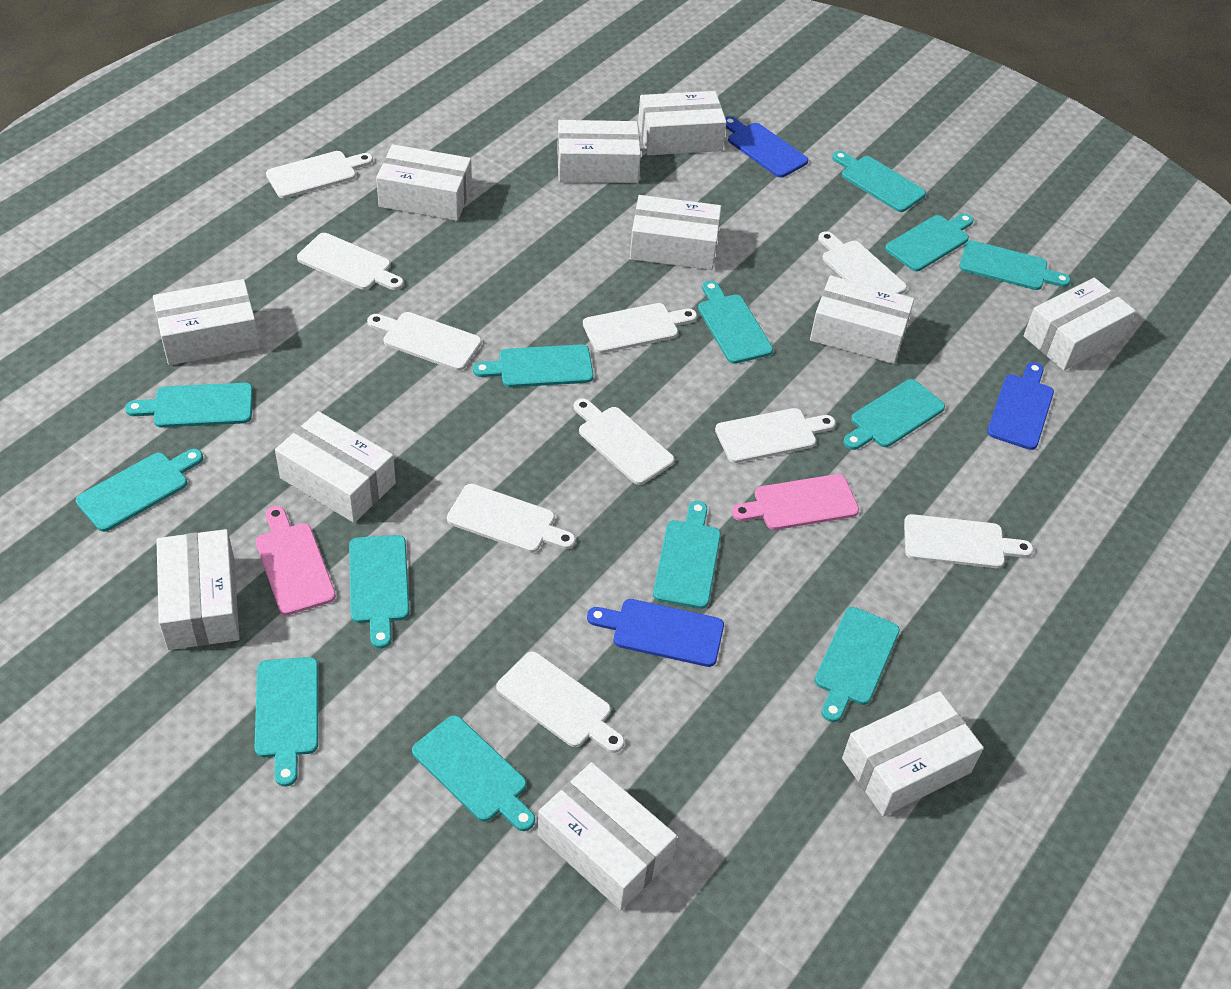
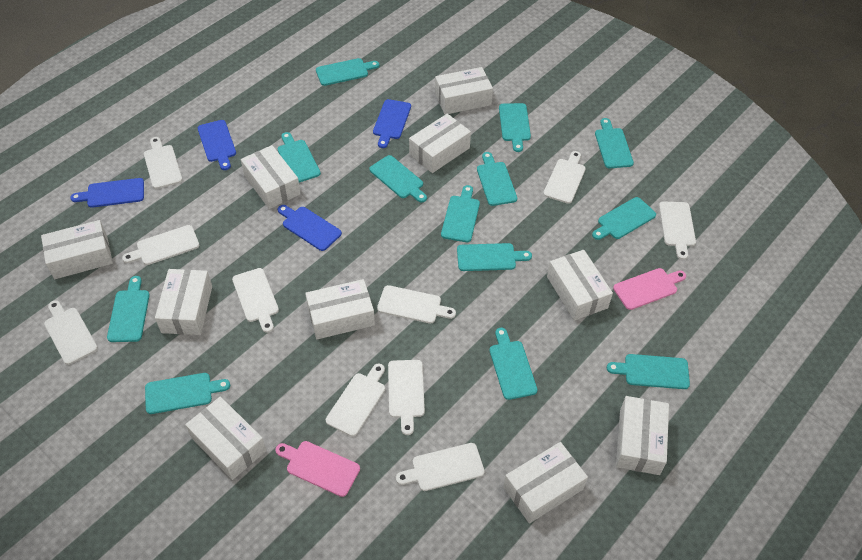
blue cutting board: 3 -> 4
white box: 11 -> 10

